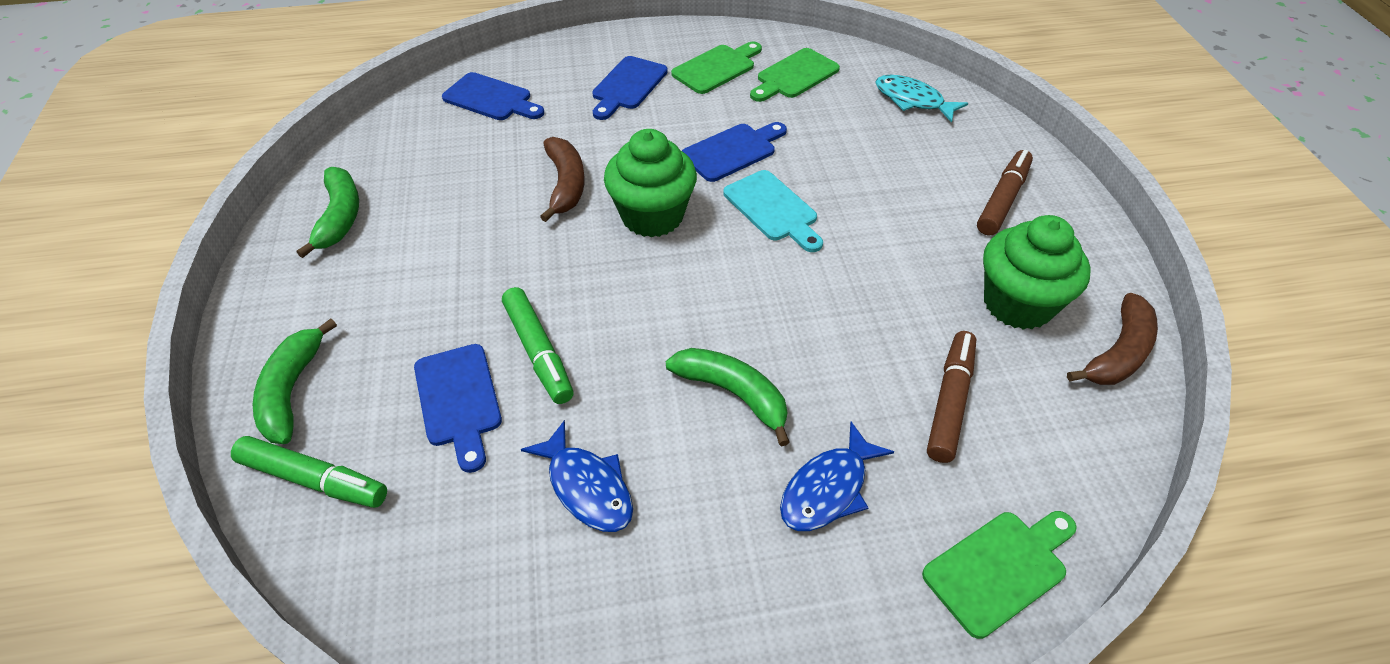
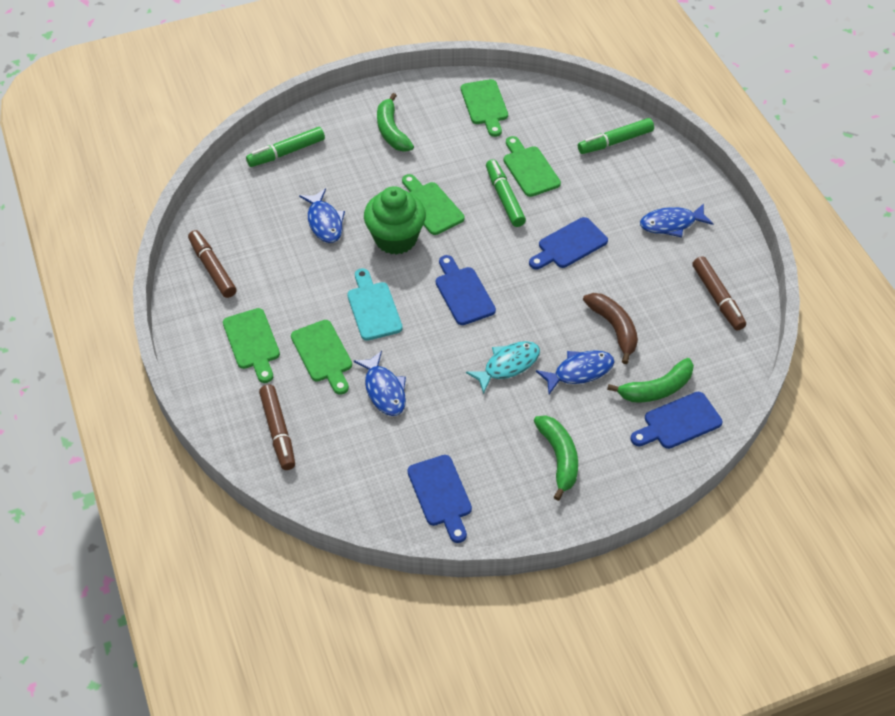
blue fish: 2 -> 4
brown banana: 2 -> 1
brown marker: 2 -> 3
green cupcake: 2 -> 1
green cutting board: 3 -> 5
green marker: 2 -> 3

